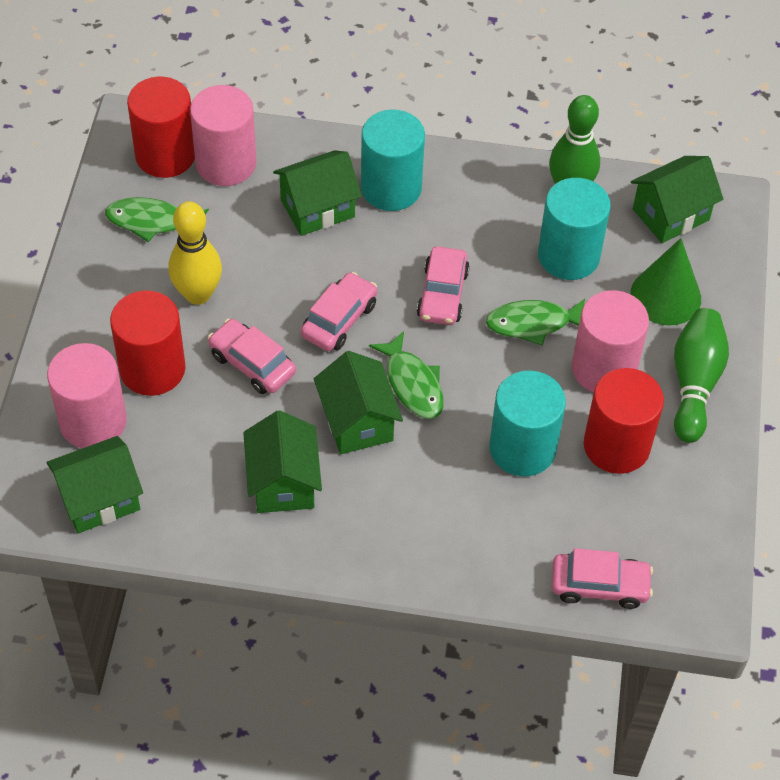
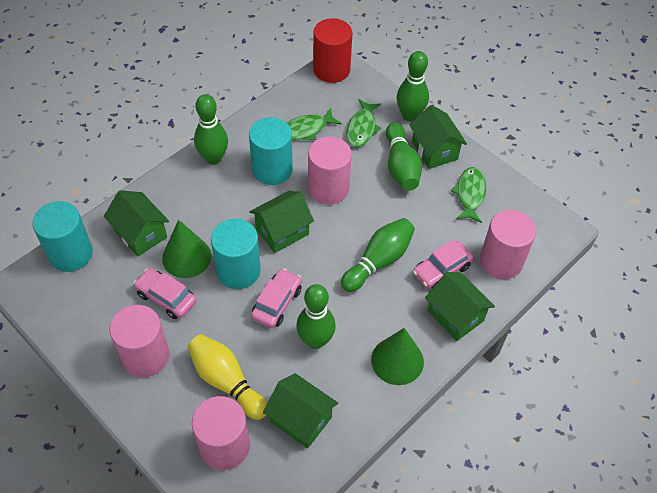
green bowling pin: 2 -> 5
green cone: 1 -> 2
pink car: 4 -> 3
pink cylinder: 3 -> 4
red cylinder: 3 -> 1

